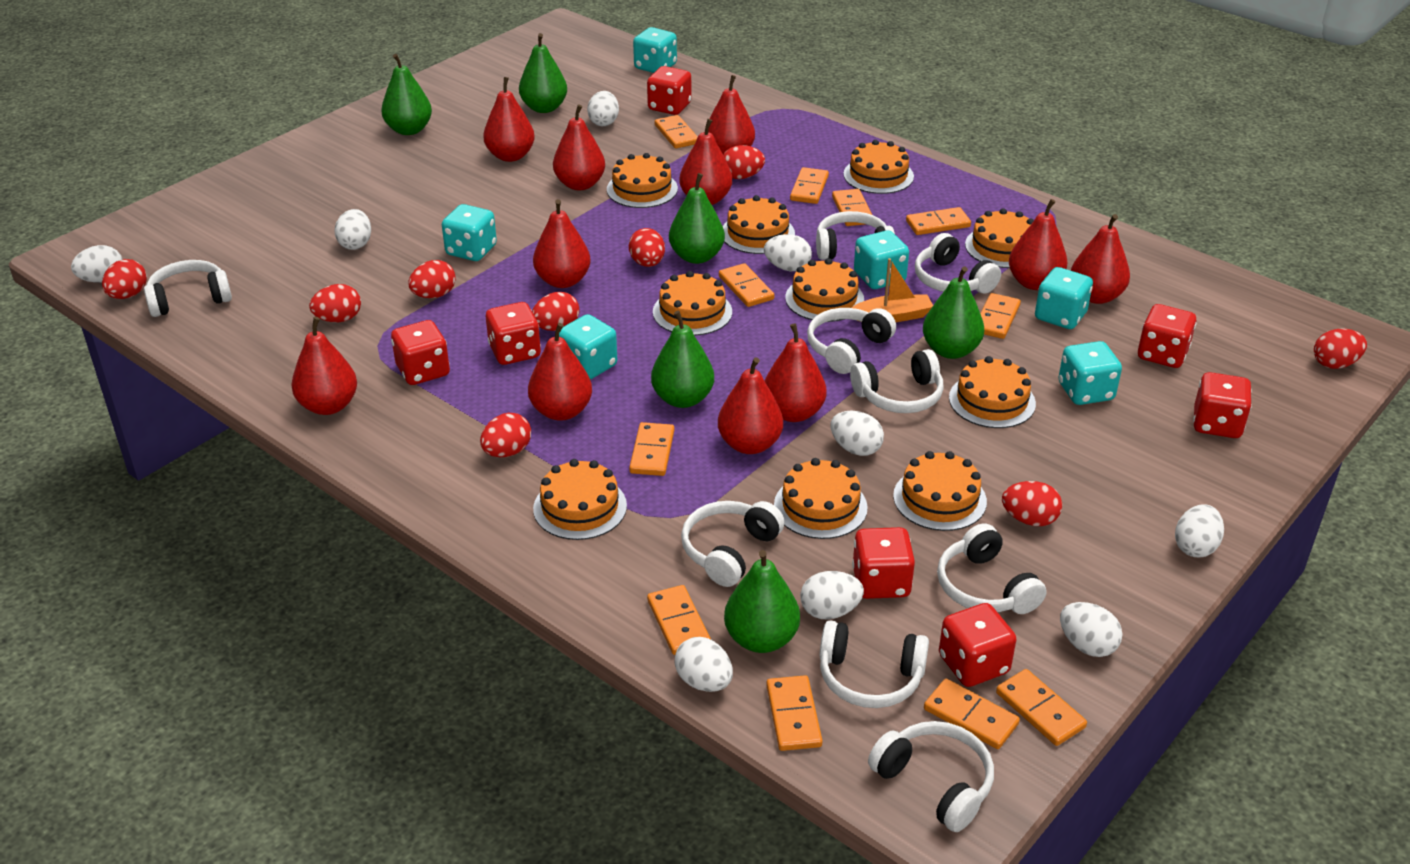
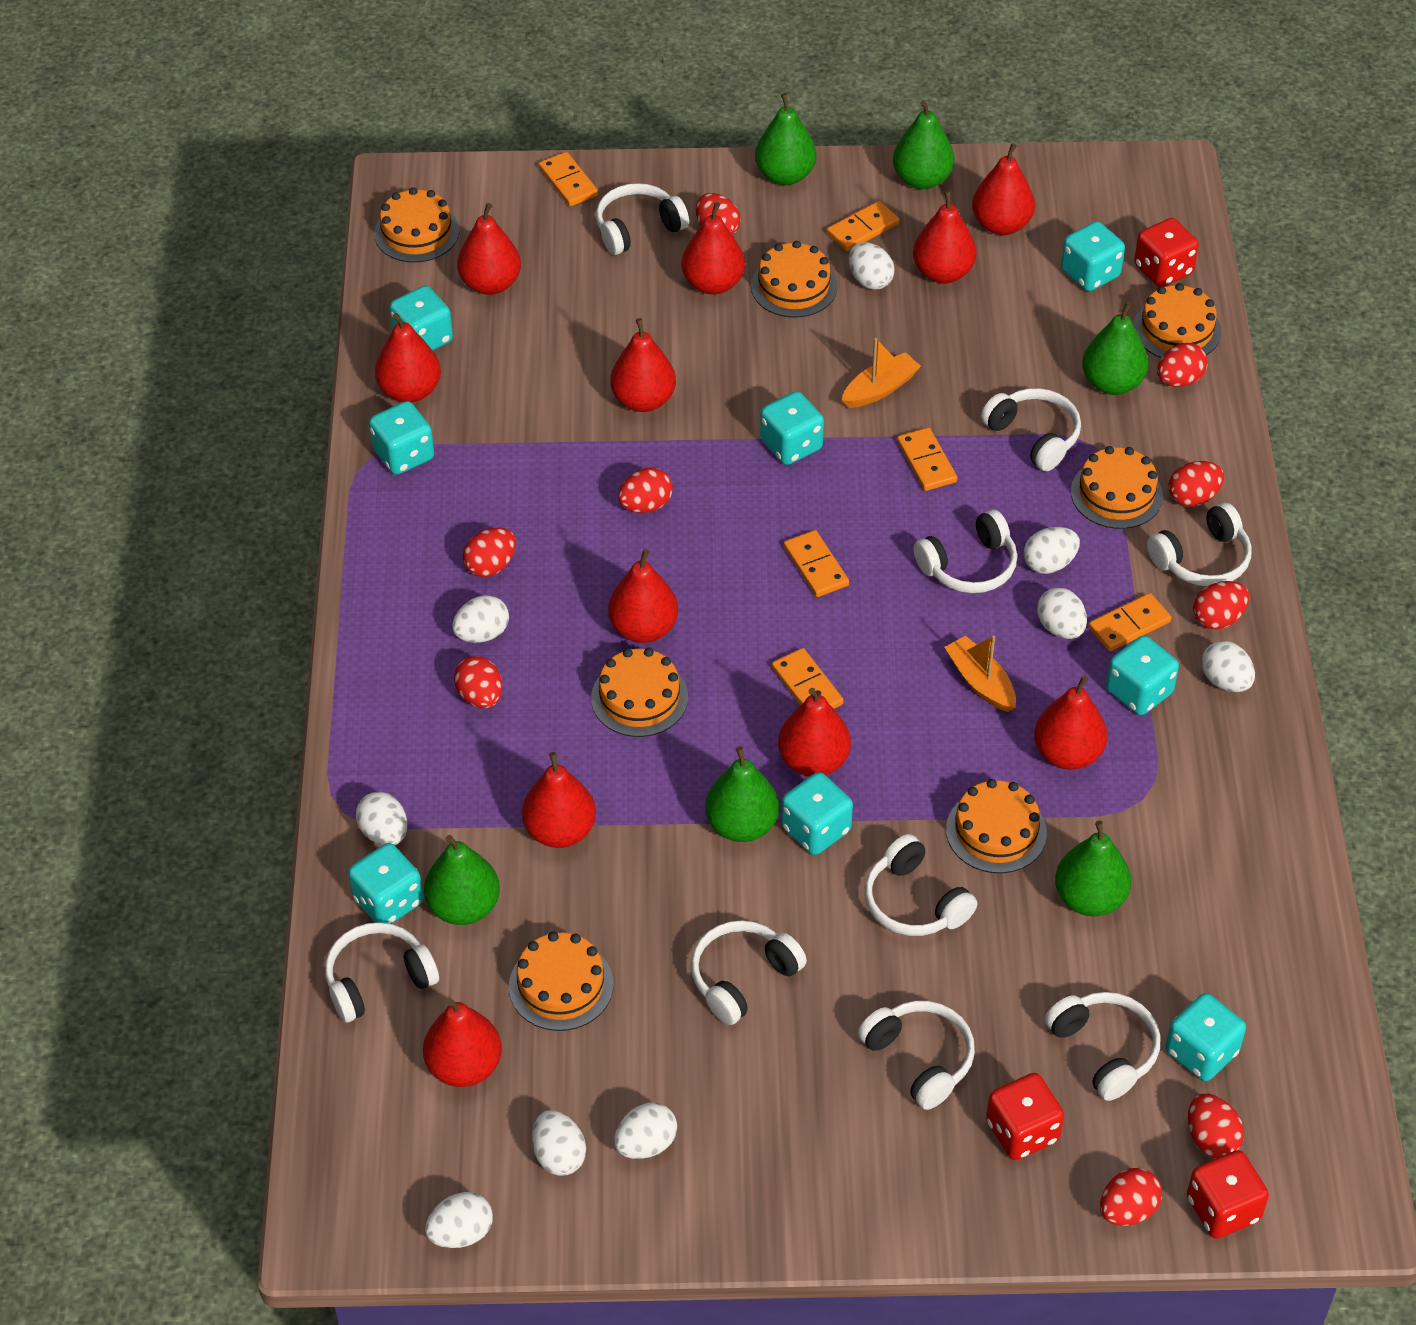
orange boat: 1 -> 2
orange cake: 10 -> 7
orange domino: 11 -> 6
red dice: 7 -> 3
turquoise dice: 6 -> 8

